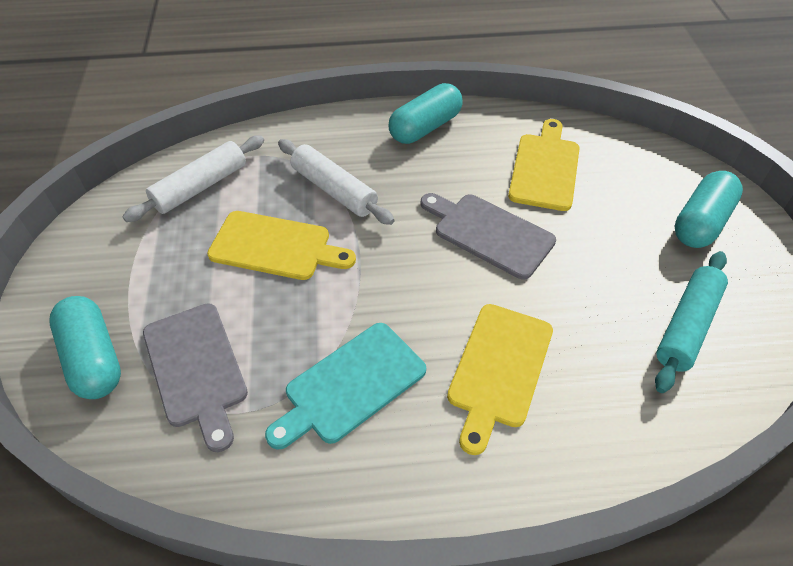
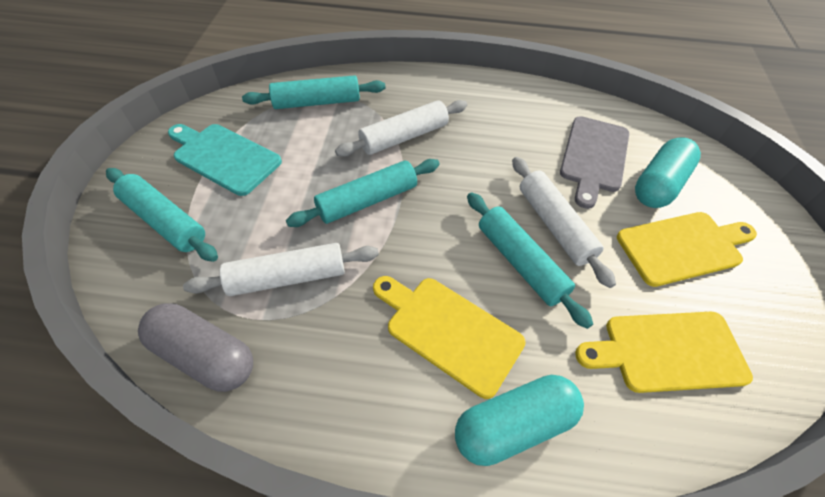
grey capsule: 0 -> 1
grey cutting board: 2 -> 1
turquoise capsule: 3 -> 2
turquoise rolling pin: 1 -> 4
white rolling pin: 2 -> 3

